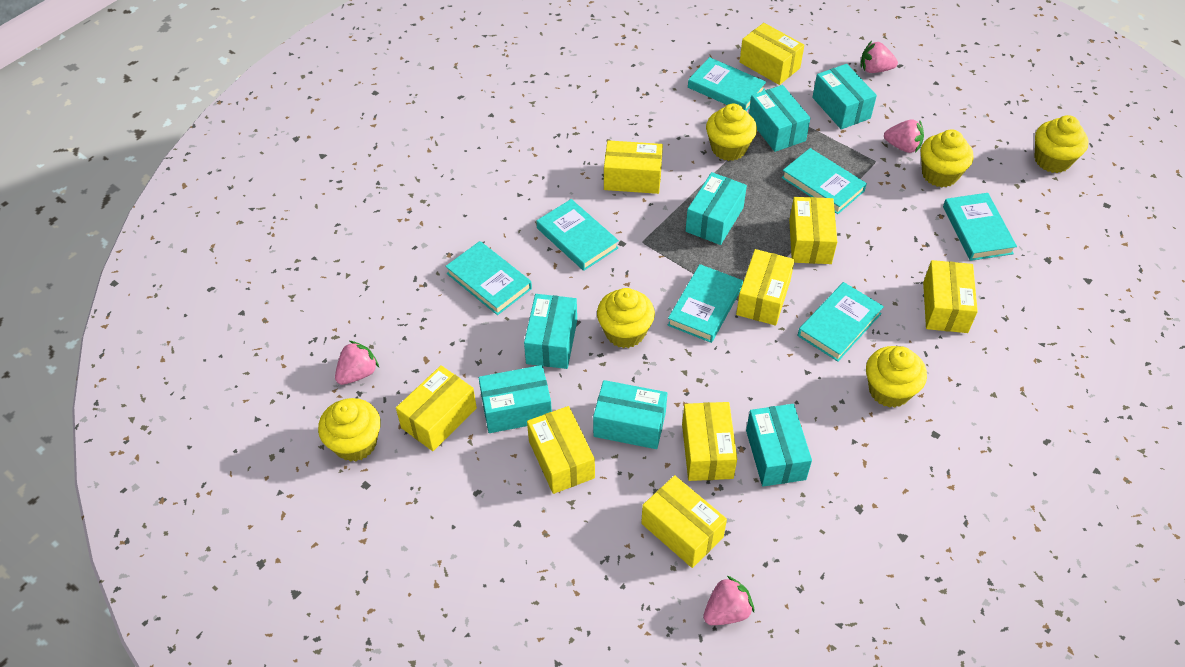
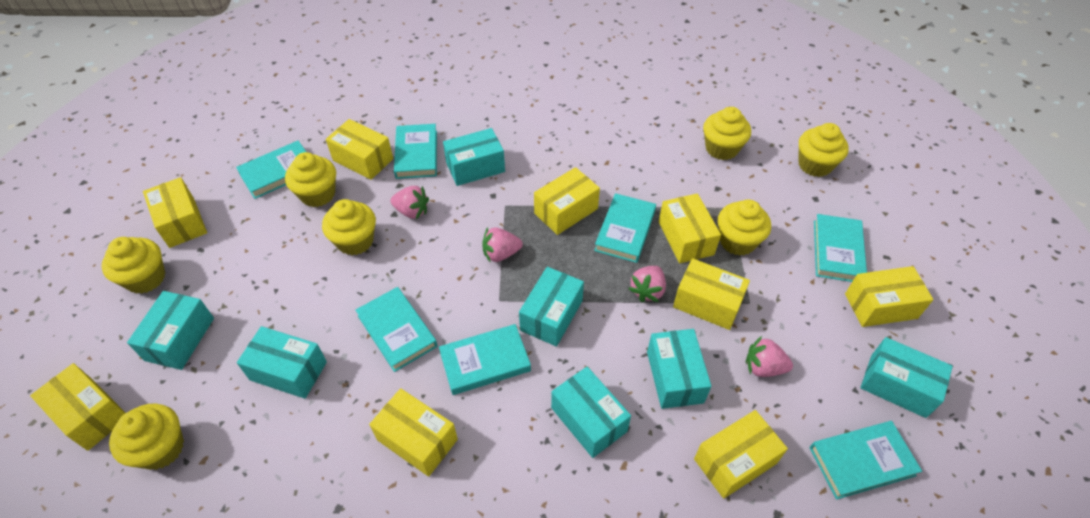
yellow cupcake: 6 -> 7

